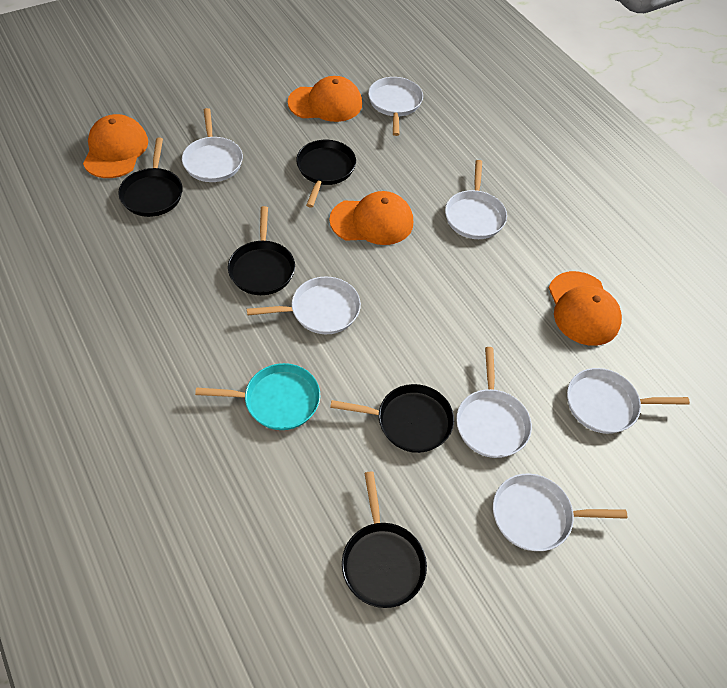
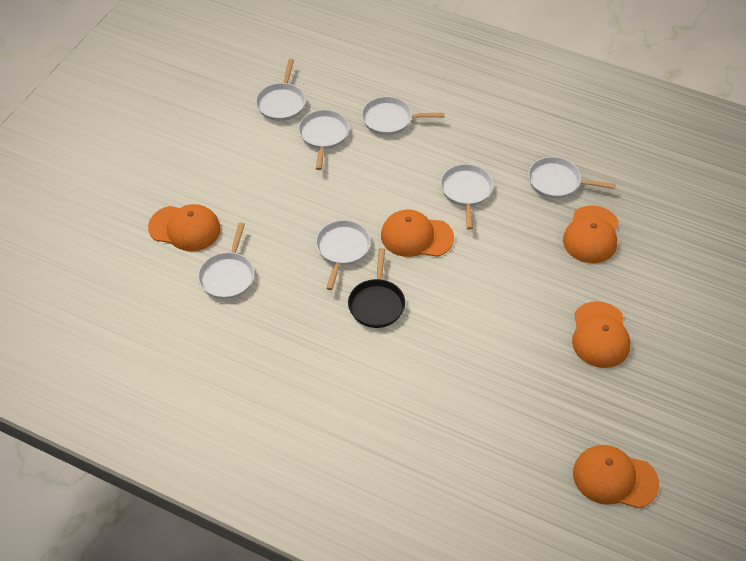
black pan: 5 -> 1
orange cap: 4 -> 5
turquoise pan: 1 -> 0

